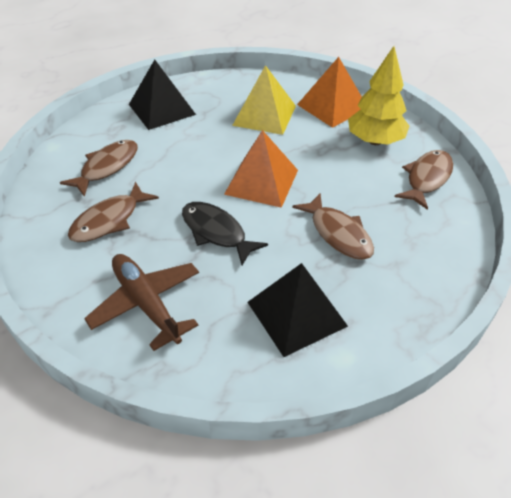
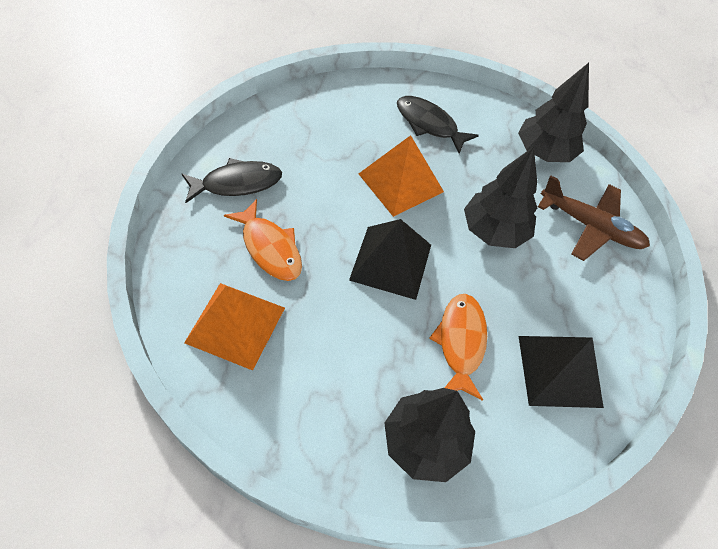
black fish: 1 -> 2
black tree: 0 -> 3
brown fish: 4 -> 0
orange fish: 0 -> 2
yellow pyramid: 1 -> 0
yellow tree: 1 -> 0

